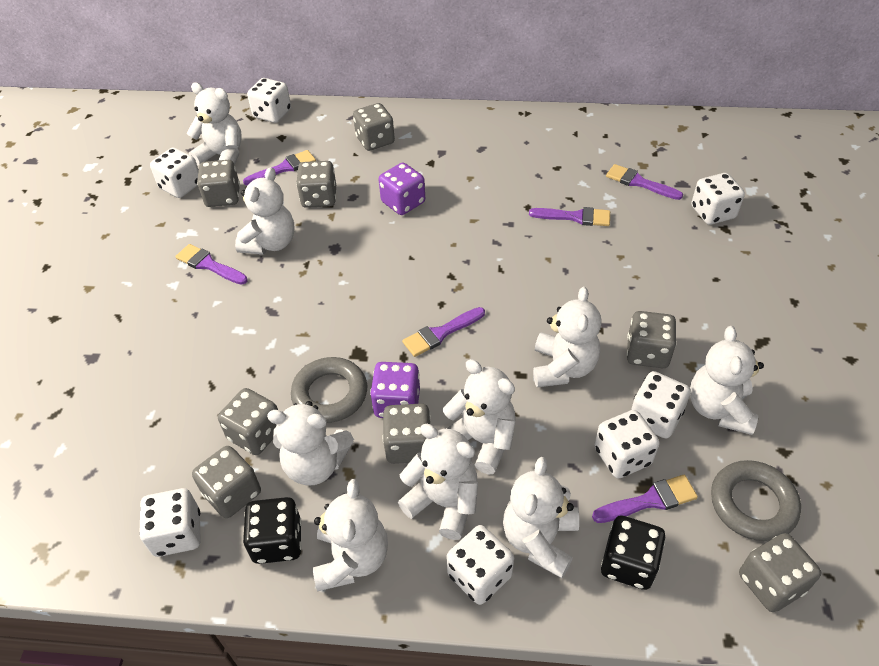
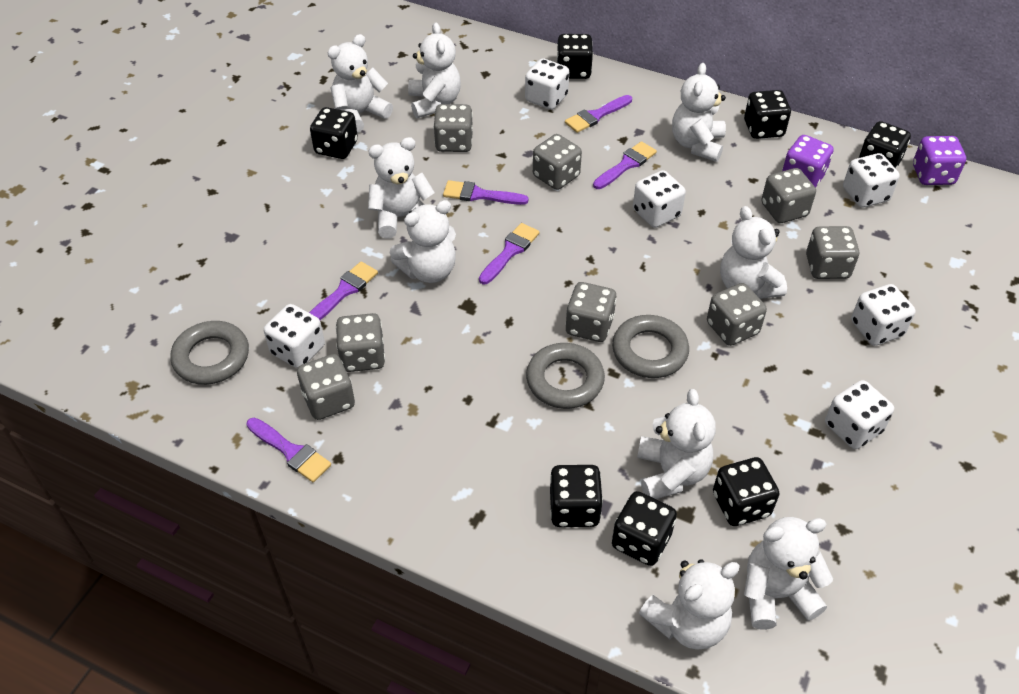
black dice: 2 -> 7
grey ring: 2 -> 3
white dice: 7 -> 6

